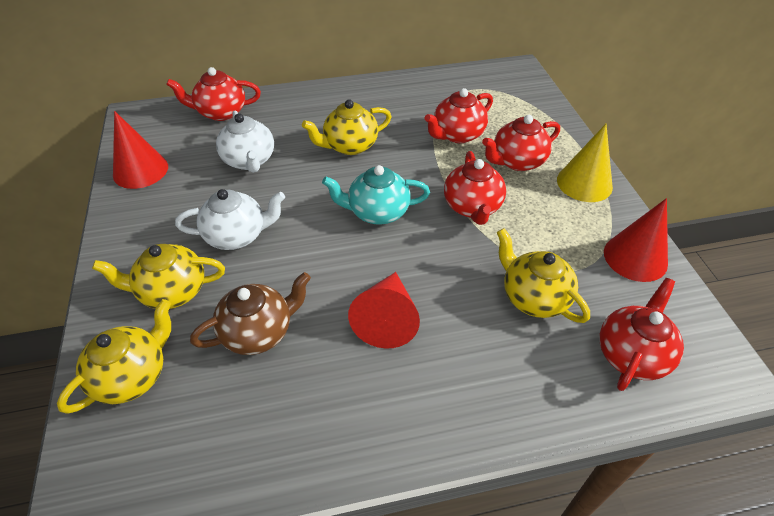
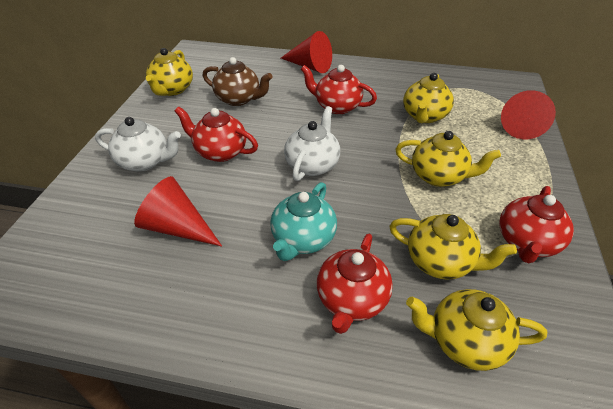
red teapot: 5 -> 4
yellow cone: 1 -> 0
yellow teapot: 4 -> 5

